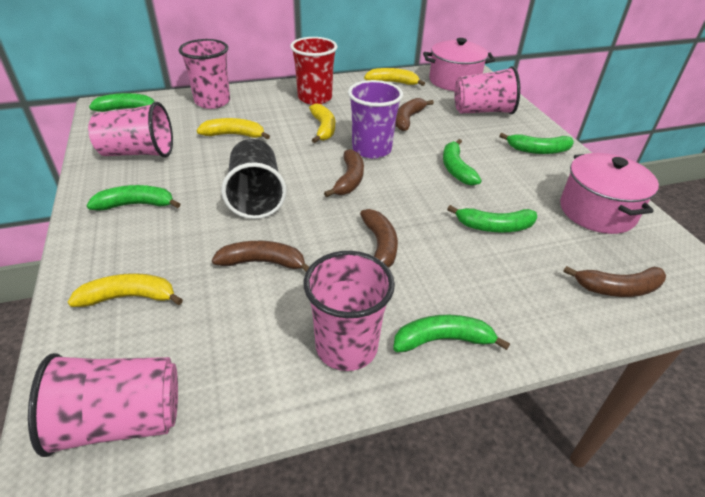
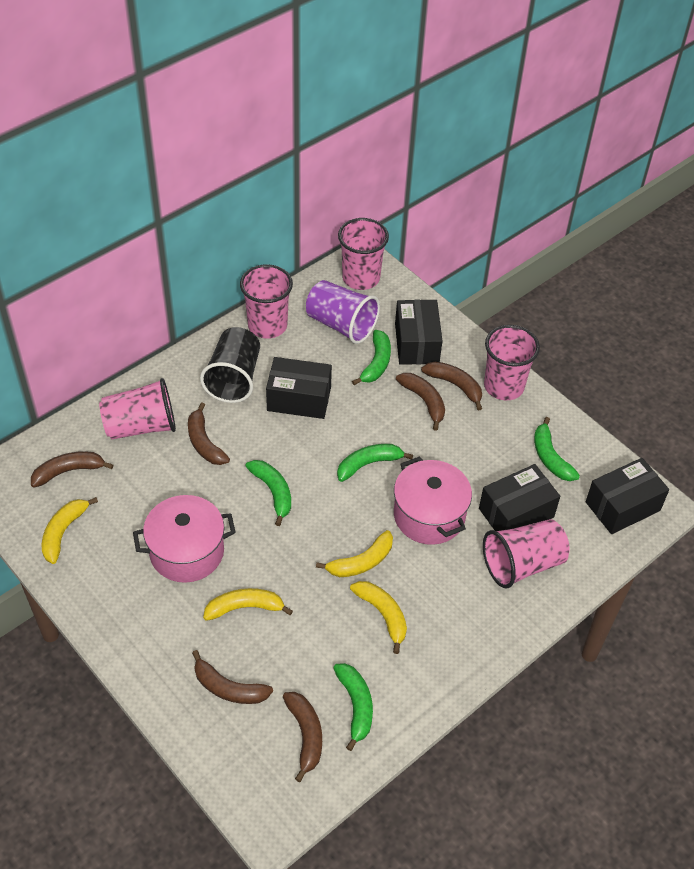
black box: 0 -> 4
brown banana: 5 -> 6
green banana: 6 -> 5
red cup: 1 -> 0

